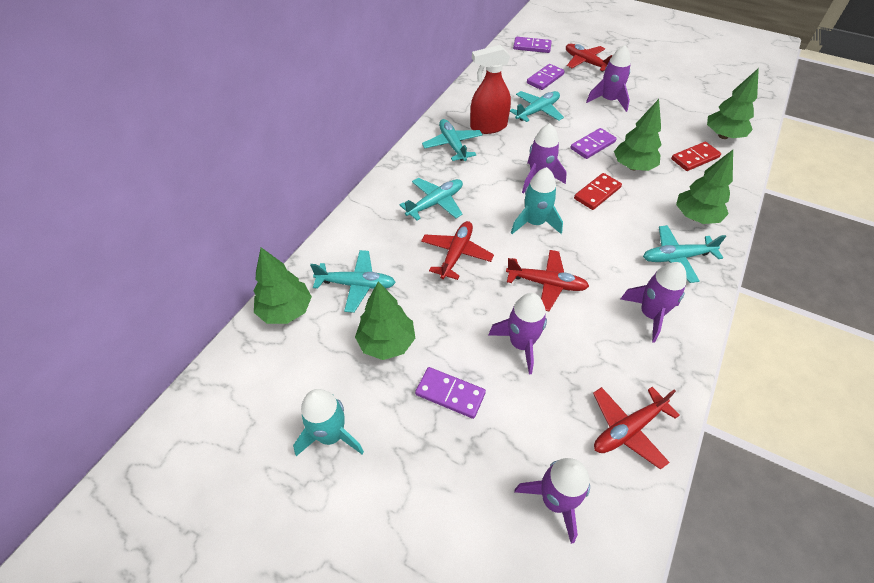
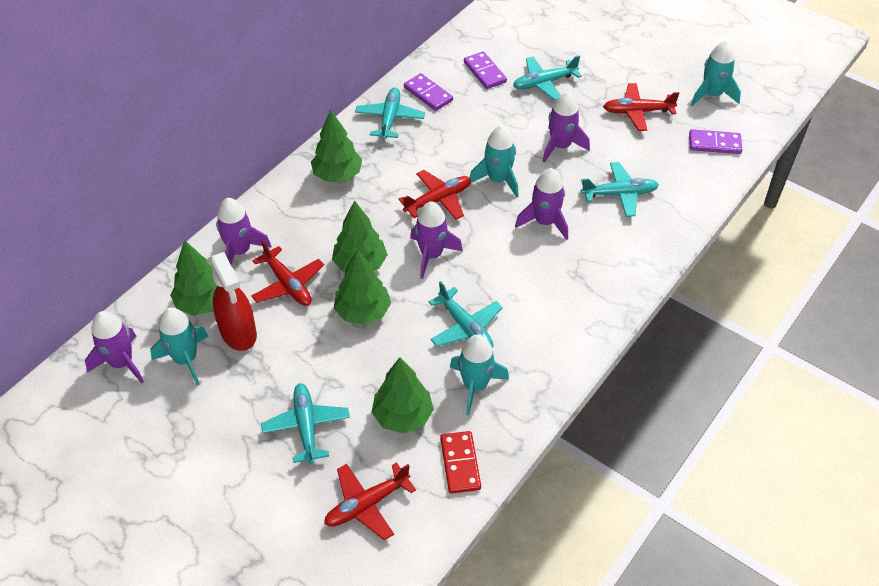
purple domino: 4 -> 3
red domino: 2 -> 1
turquoise rocket: 2 -> 4

